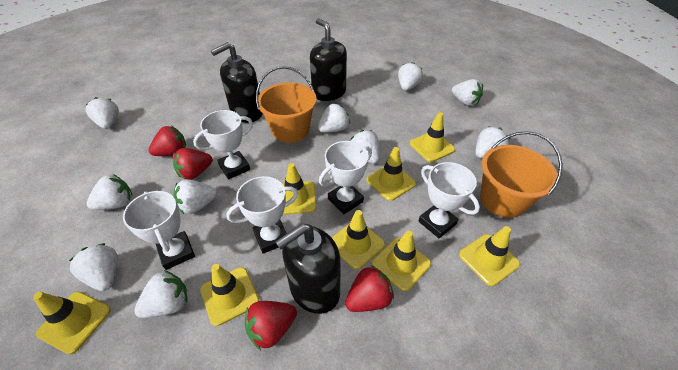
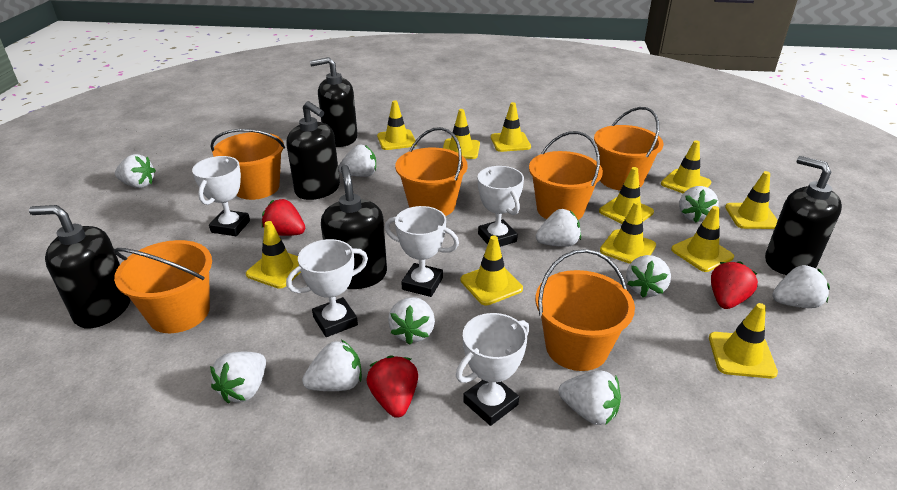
black soap dispenser: 3 -> 5
orange bucket: 2 -> 6
red strawberry: 4 -> 3
yellow traffic cone: 8 -> 11

